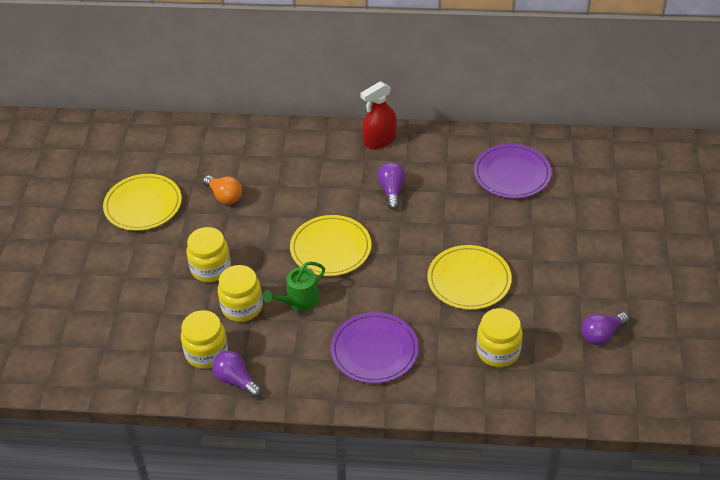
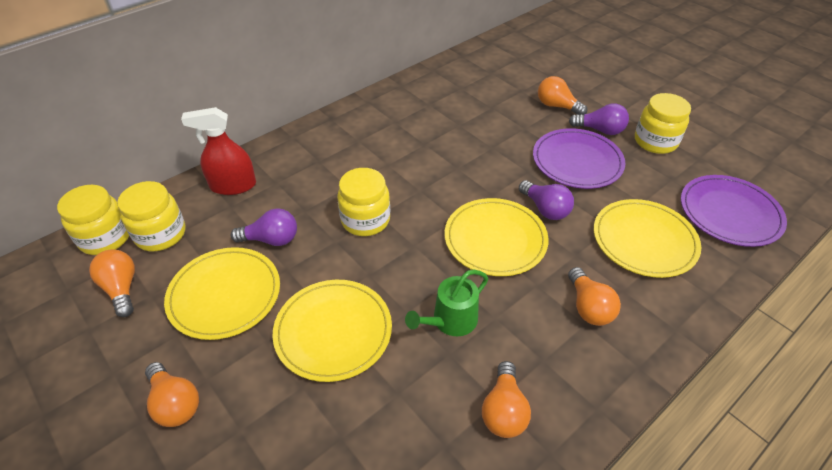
orange light bulb: 1 -> 5
yellow plate: 3 -> 4

